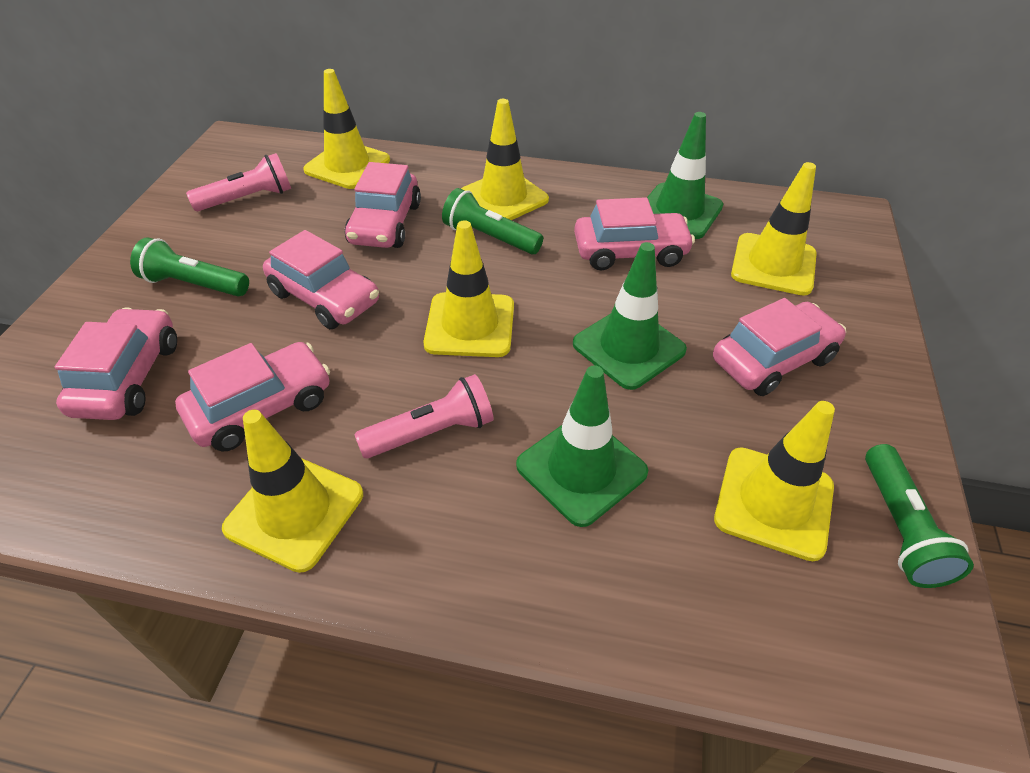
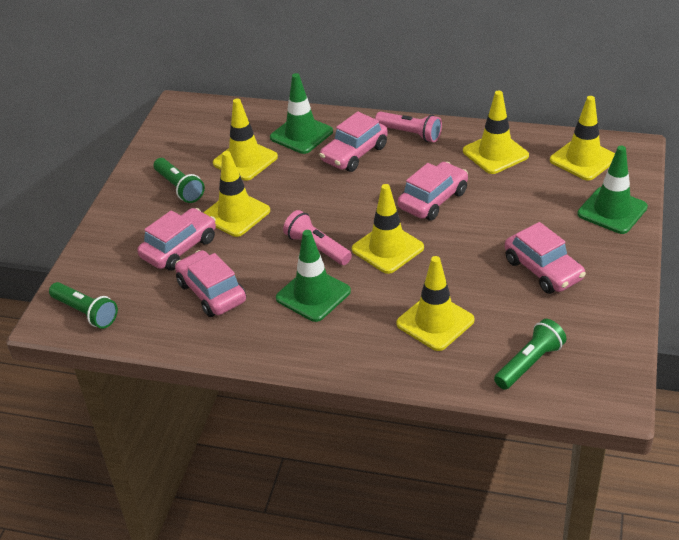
pink car: 6 -> 5

